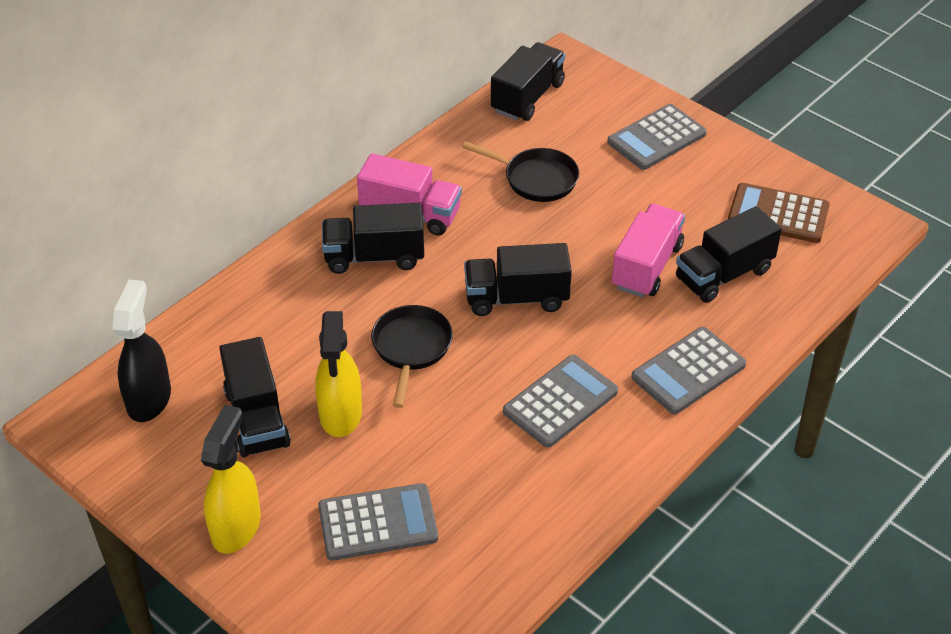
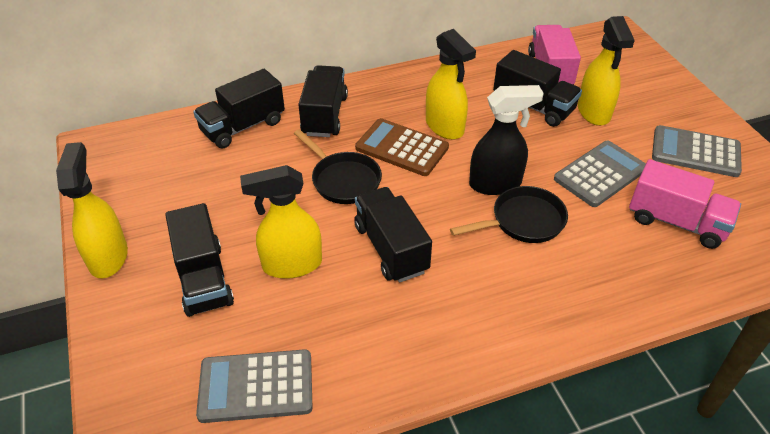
grey calculator: 4 -> 3
yellow spray bottle: 2 -> 4

